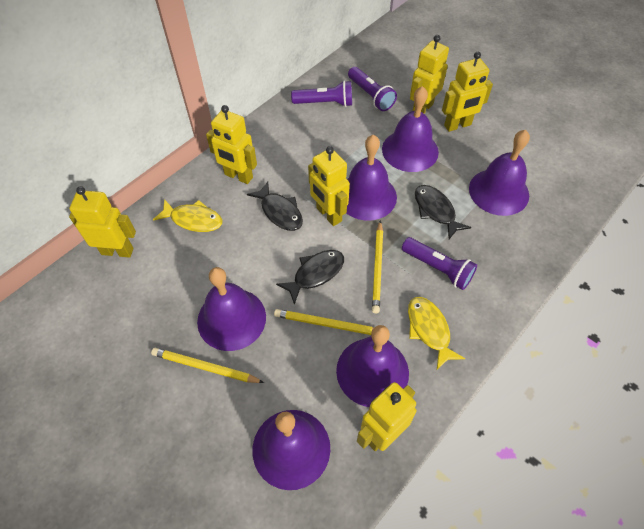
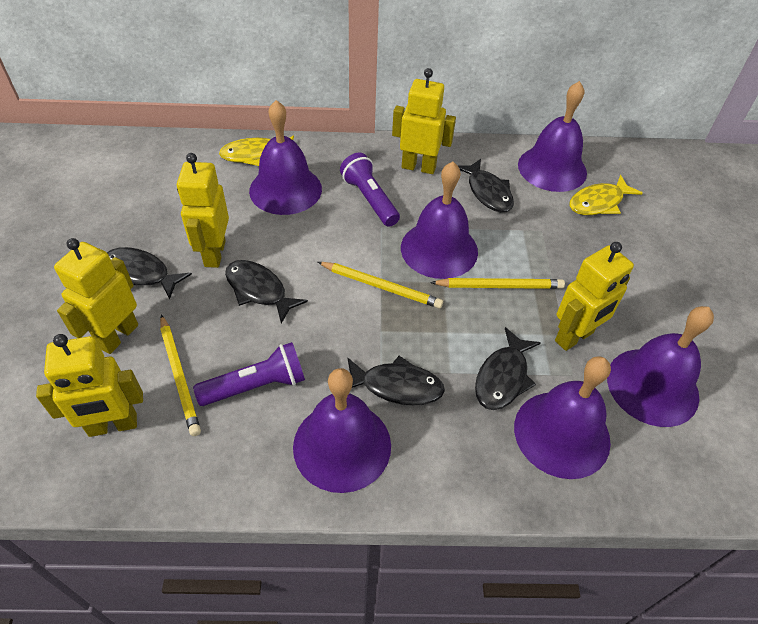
black fish: 3 -> 5
purple flashlight: 3 -> 2
yellow robot: 6 -> 5

